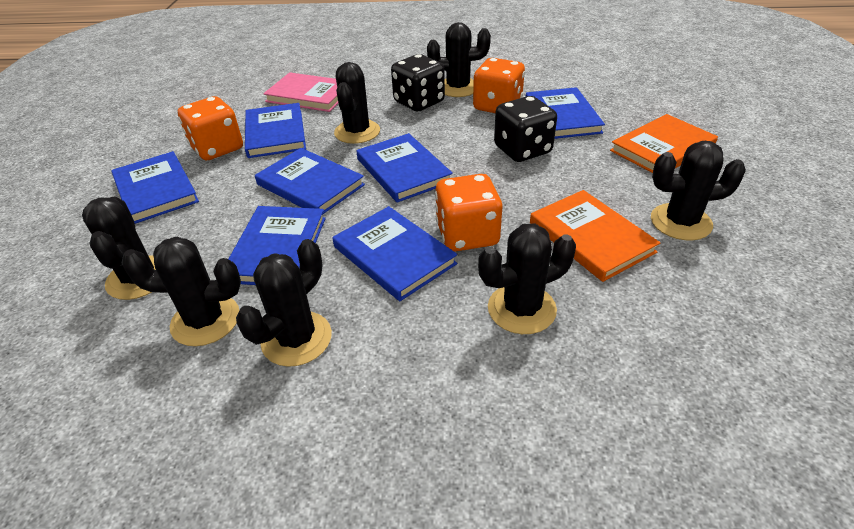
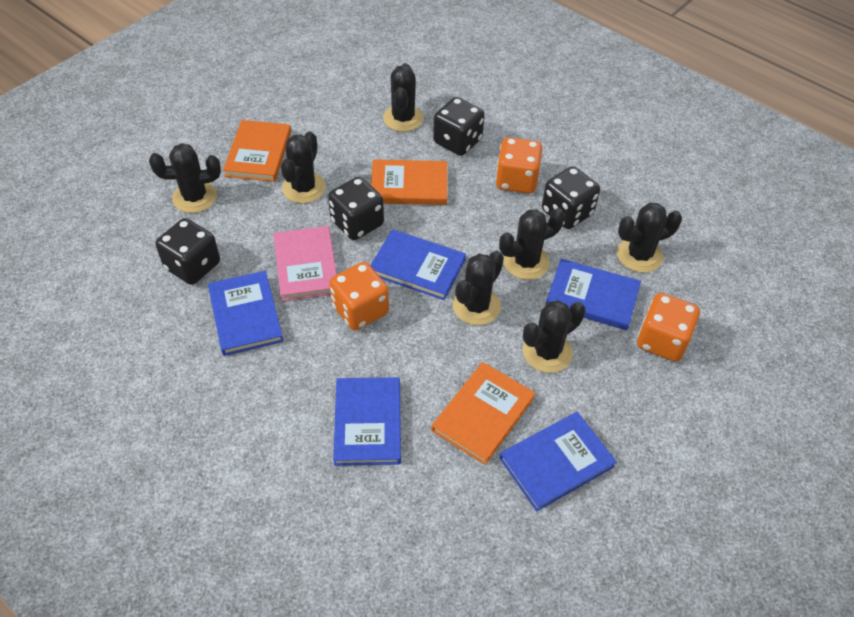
black dice: 2 -> 4
blue book: 7 -> 5
orange book: 2 -> 3

